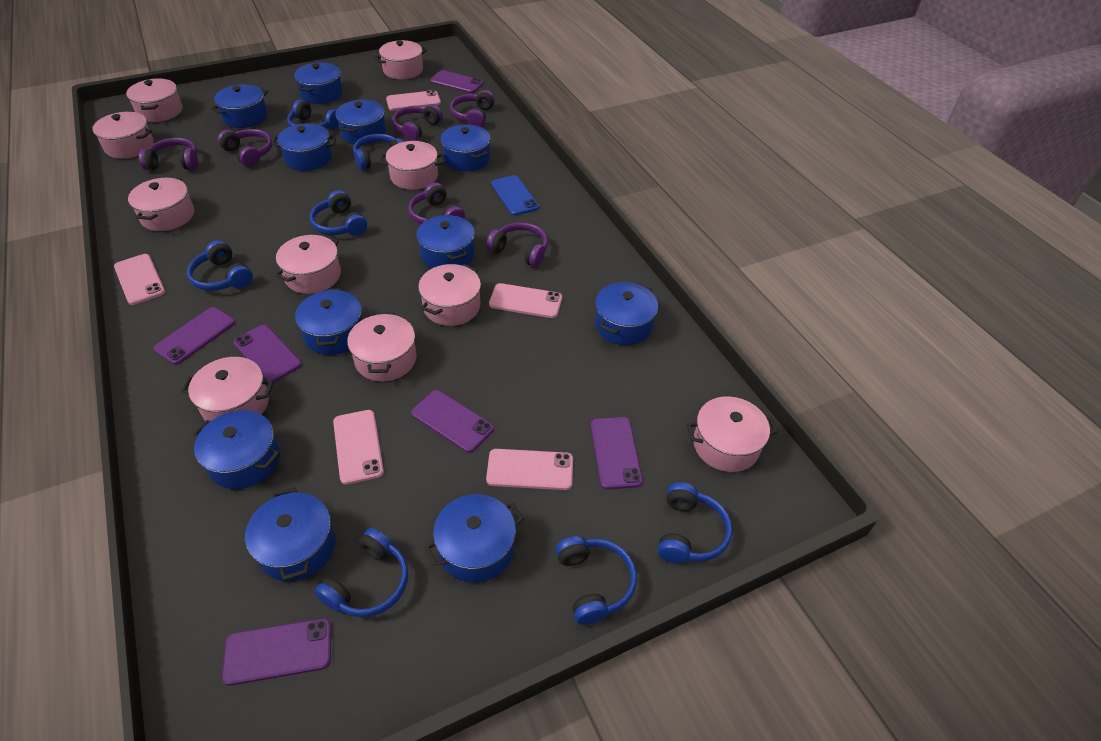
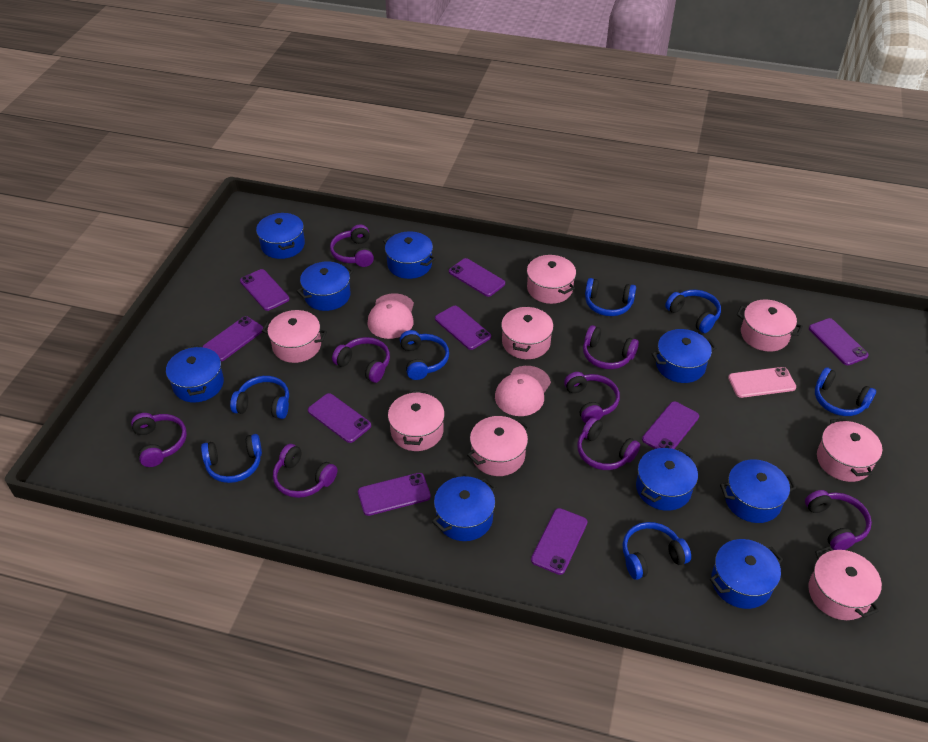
blue phone: 1 -> 0
blue pot: 11 -> 9
pink cap: 0 -> 2
pink phone: 5 -> 1
pink pot: 10 -> 8
purple headphones: 6 -> 8
purple phone: 6 -> 9

